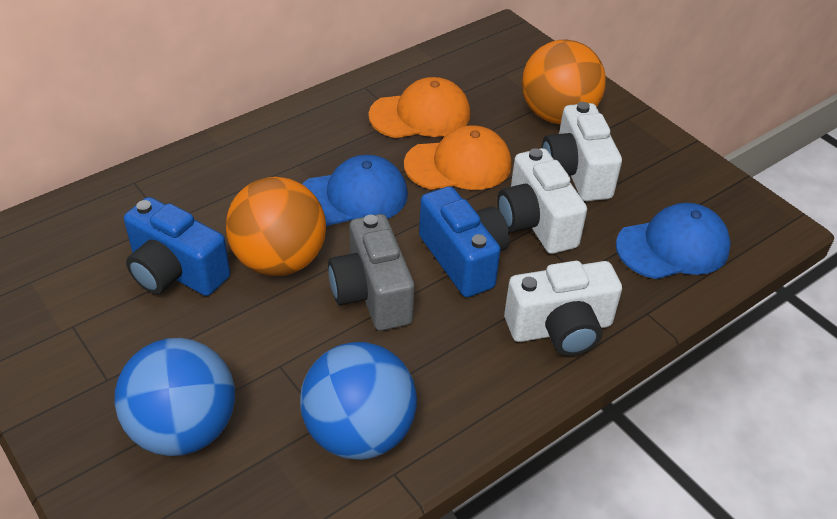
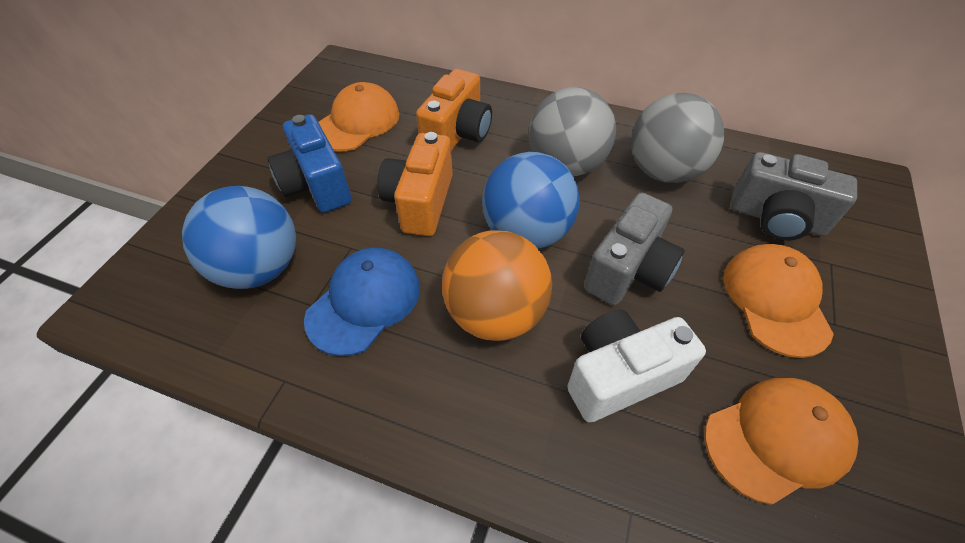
blue camera: 2 -> 1
blue cap: 2 -> 1
grey ball: 0 -> 2
grey camera: 1 -> 2
orange ball: 2 -> 1
orange camera: 0 -> 2
orange cap: 2 -> 3
white camera: 3 -> 1

